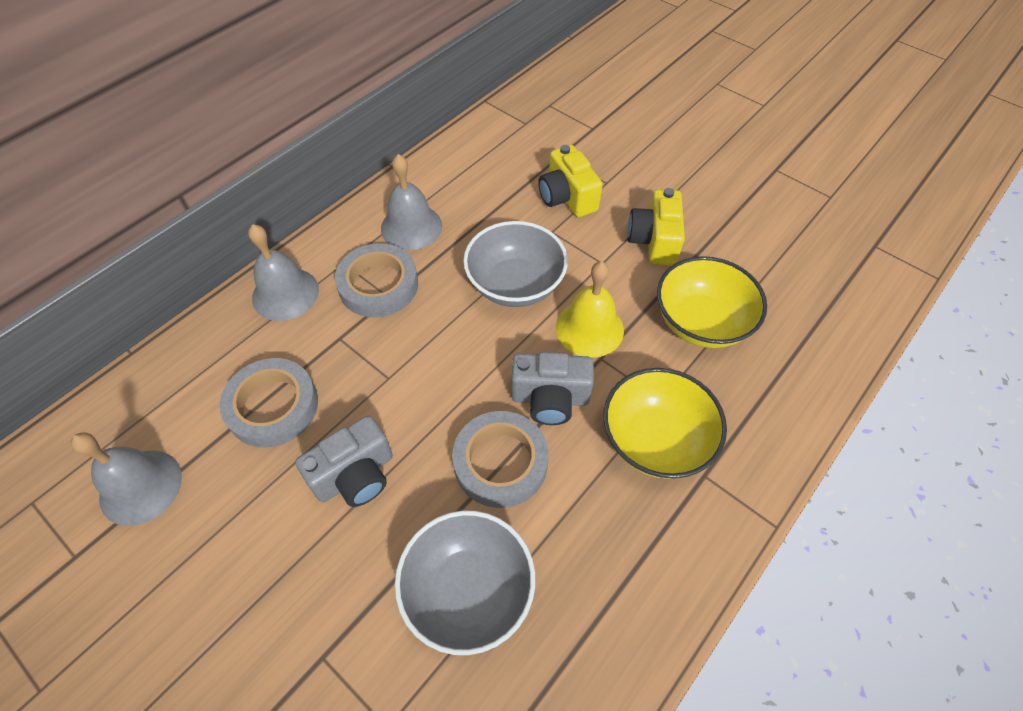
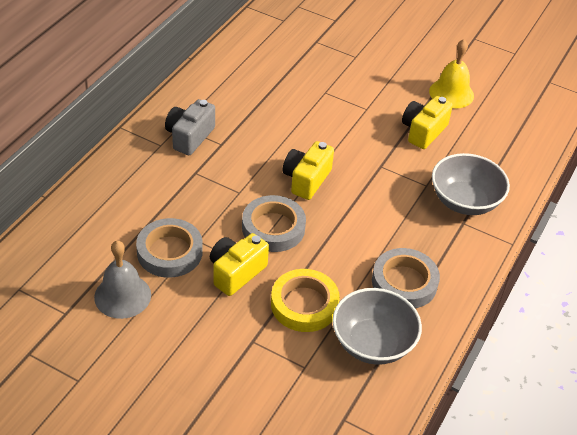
grey bell: 3 -> 1
grey camera: 2 -> 1
yellow bowl: 2 -> 0
yellow camera: 2 -> 3
yellow tape: 0 -> 1

